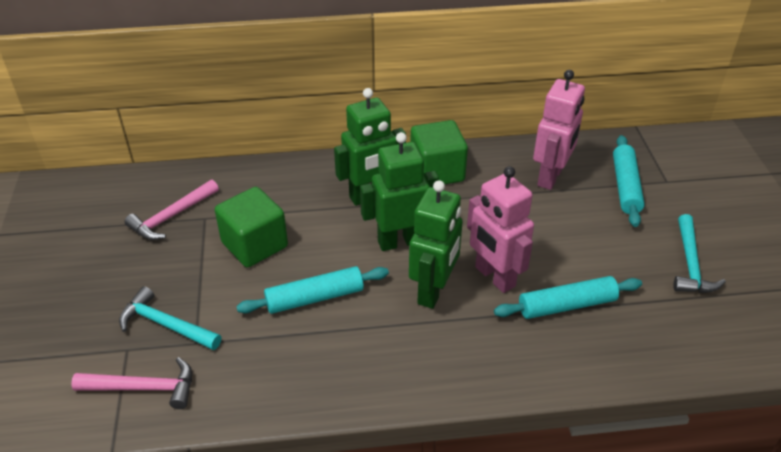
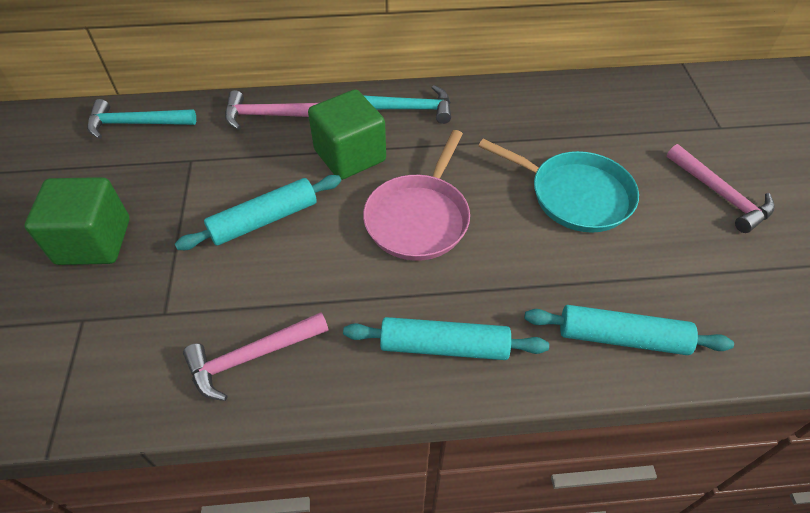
green robot: 3 -> 0
pink hammer: 2 -> 3
pink pan: 0 -> 1
pink robot: 2 -> 0
turquoise pan: 0 -> 1

